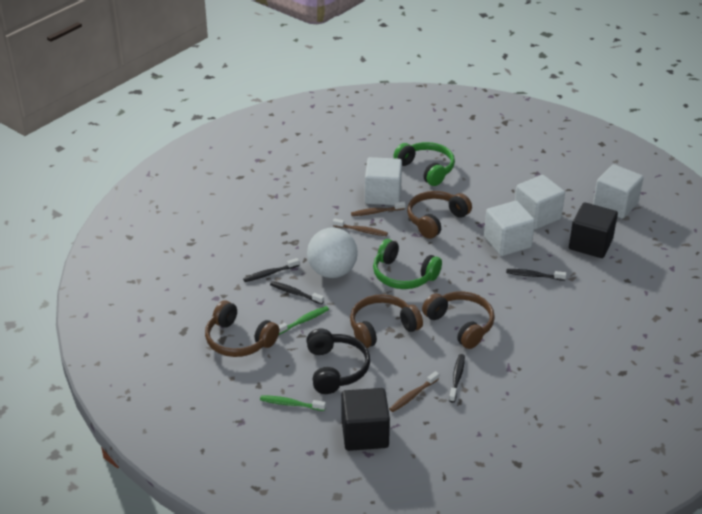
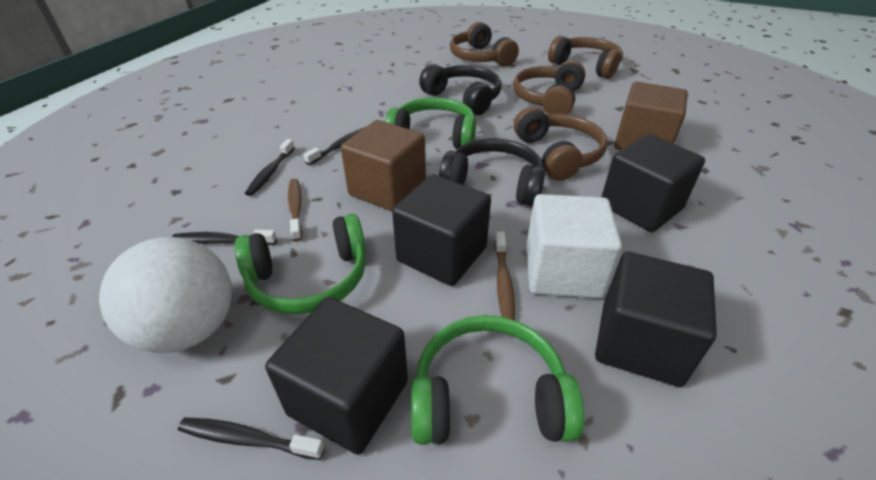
black cube: 2 -> 4
black headphones: 1 -> 2
brown cube: 0 -> 2
brown toothbrush: 3 -> 2
green headphones: 2 -> 3
green toothbrush: 2 -> 0
white cube: 4 -> 1

